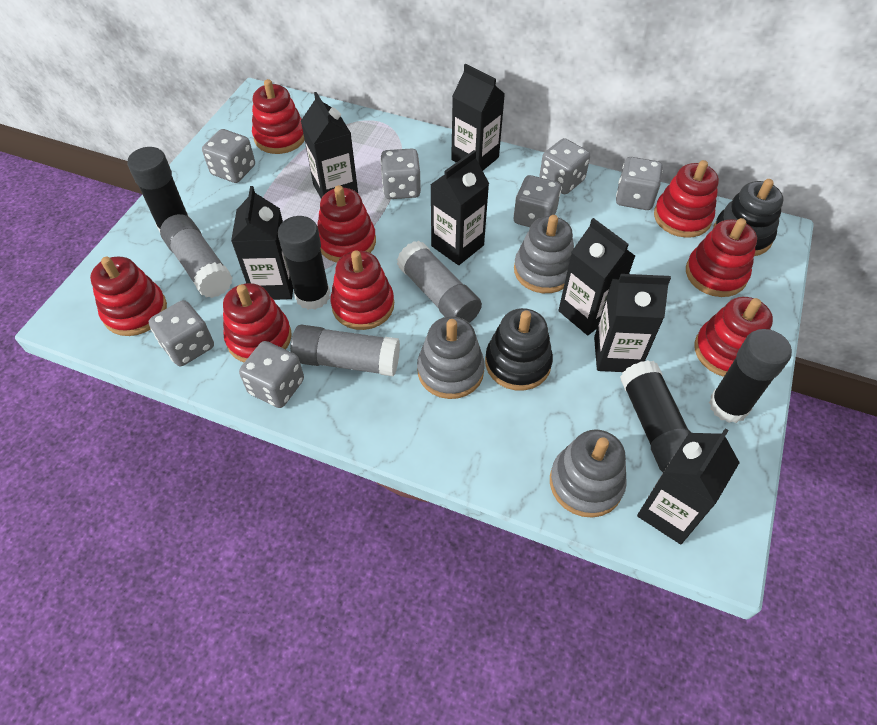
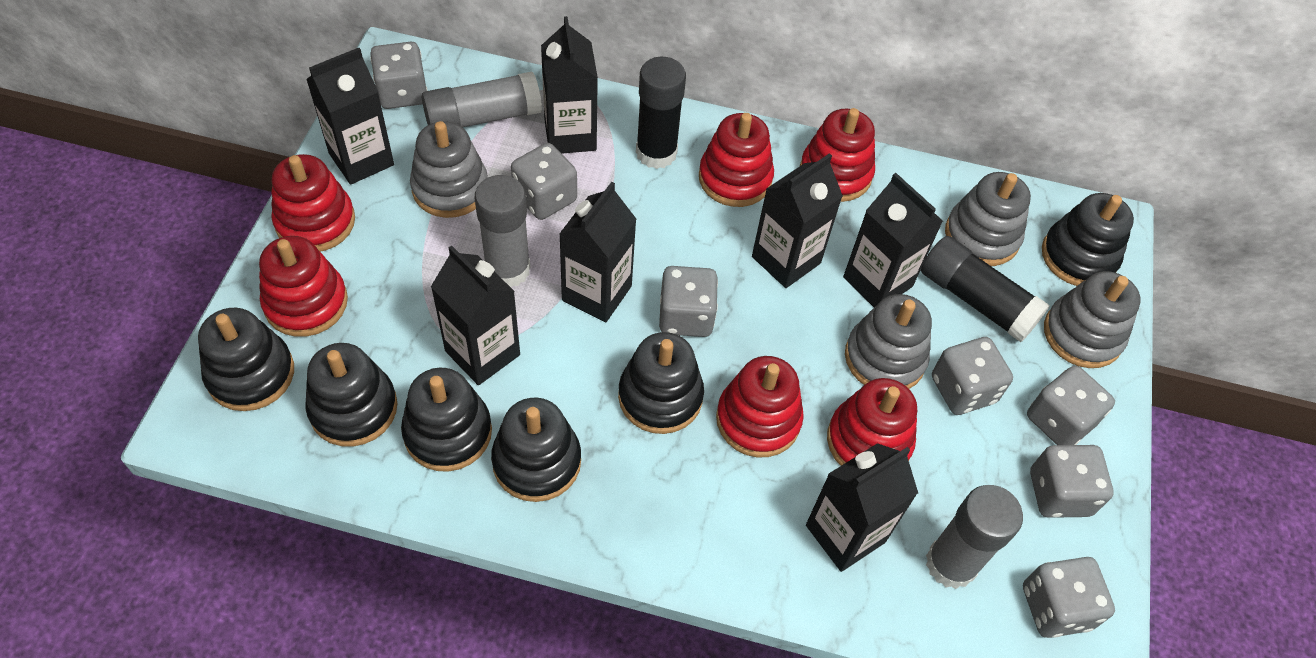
black glue stick: 4 -> 2
black stacking toy: 2 -> 6
grey stacking toy: 3 -> 4
red stacking toy: 8 -> 6

